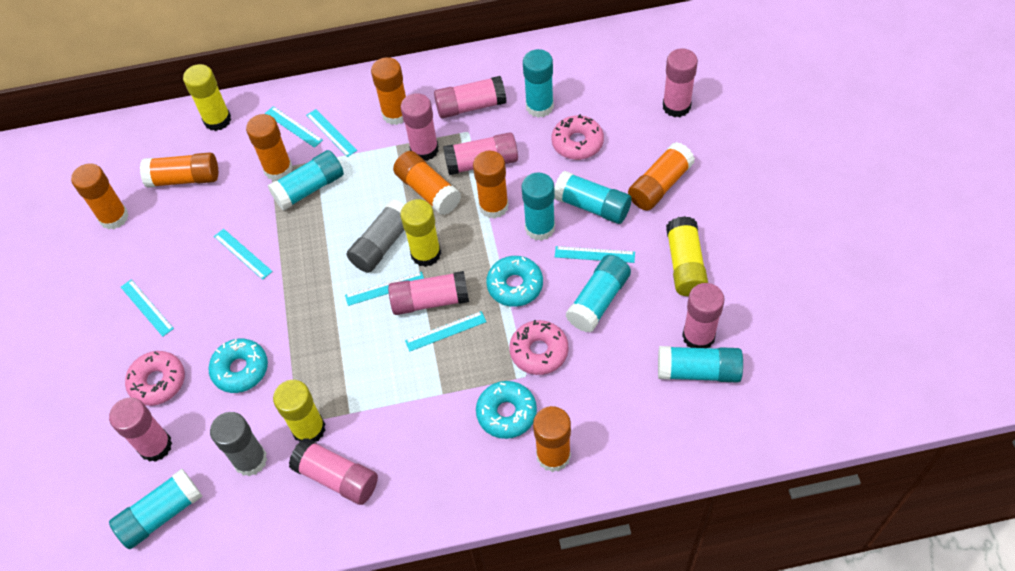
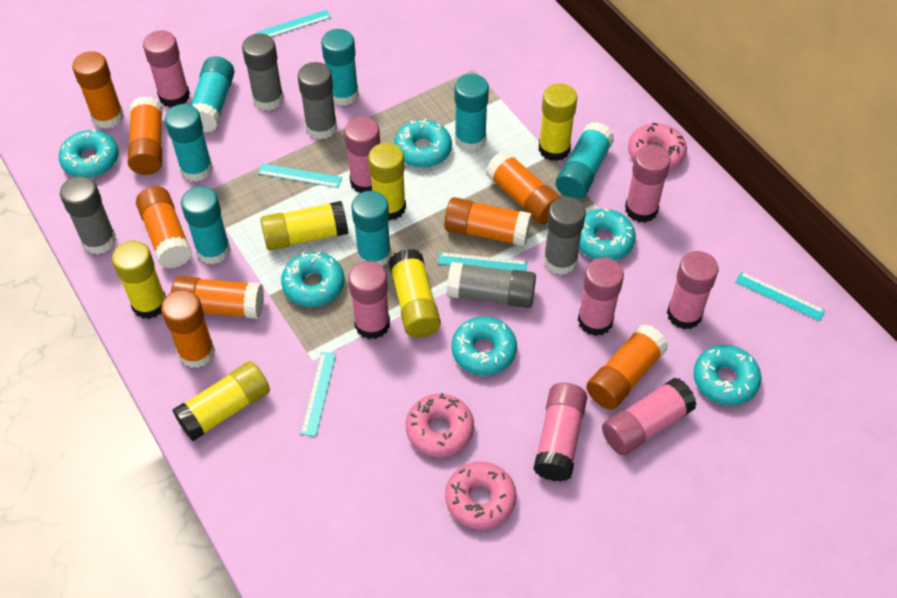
grey glue stick: 2 -> 5
turquoise donut: 3 -> 6
turquoise ruler: 7 -> 5
yellow glue stick: 4 -> 6

